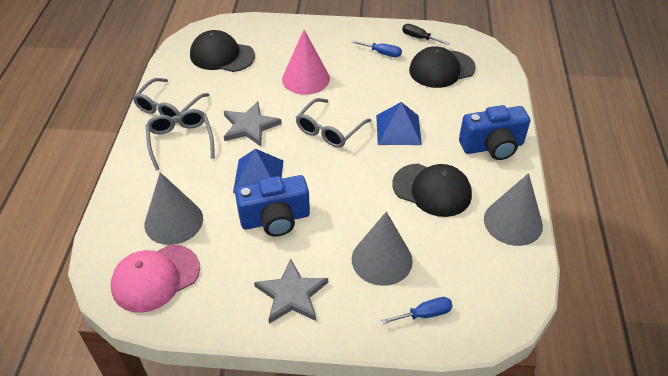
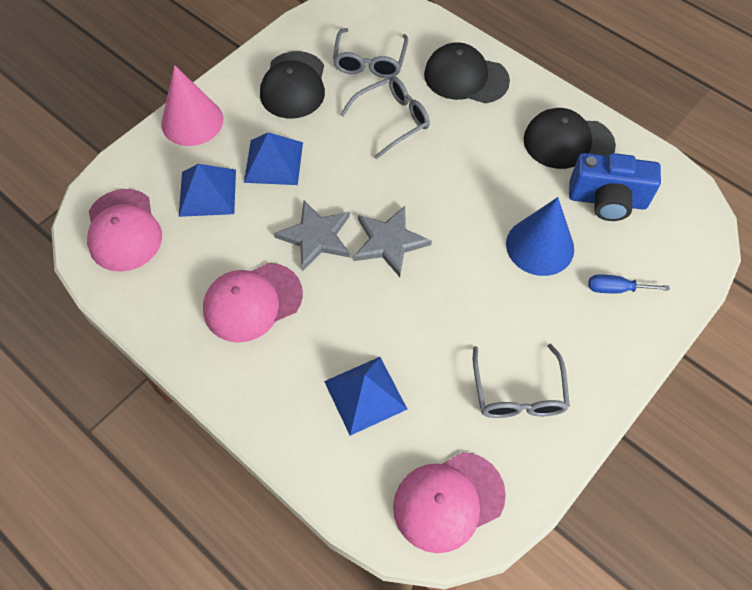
black screwdriver: 1 -> 0
blue camera: 2 -> 1
blue cone: 0 -> 1
blue pyramid: 2 -> 3
blue screwdriver: 2 -> 1
grey cone: 3 -> 0
pink cap: 1 -> 3

